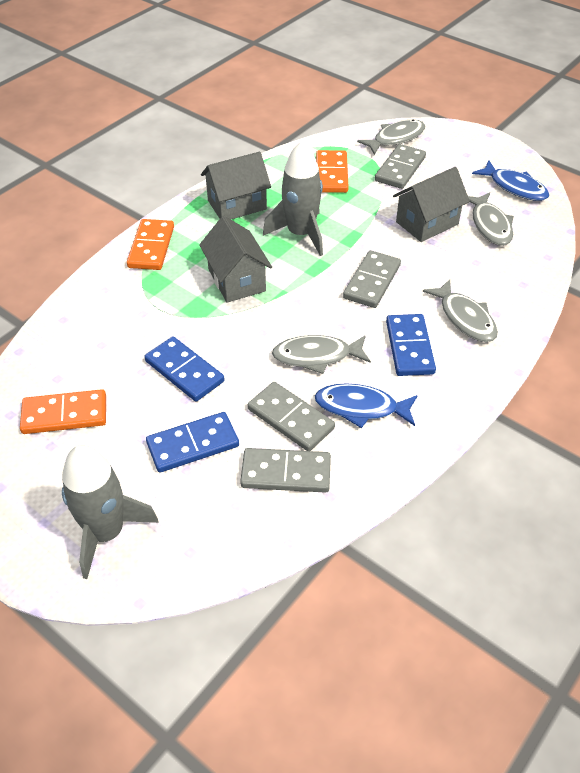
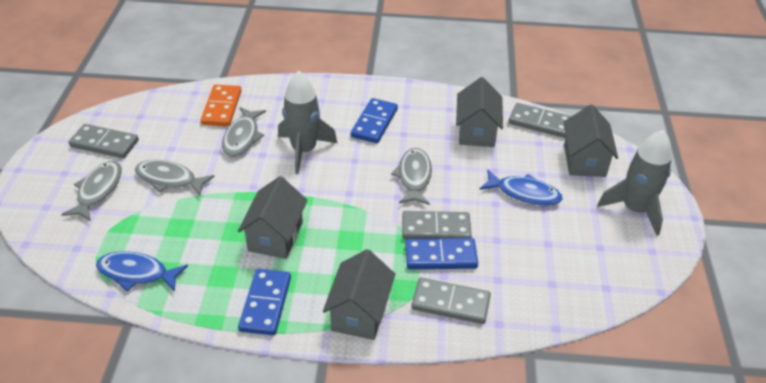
grey house: 3 -> 4
orange domino: 3 -> 1

